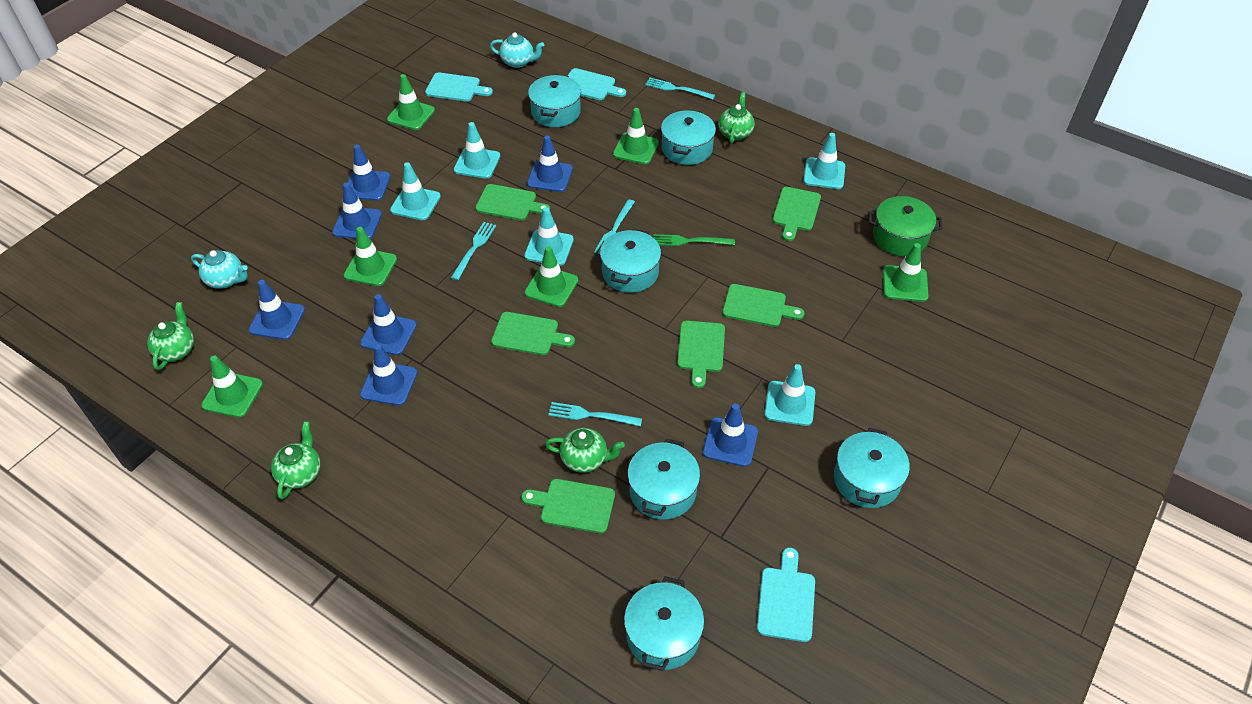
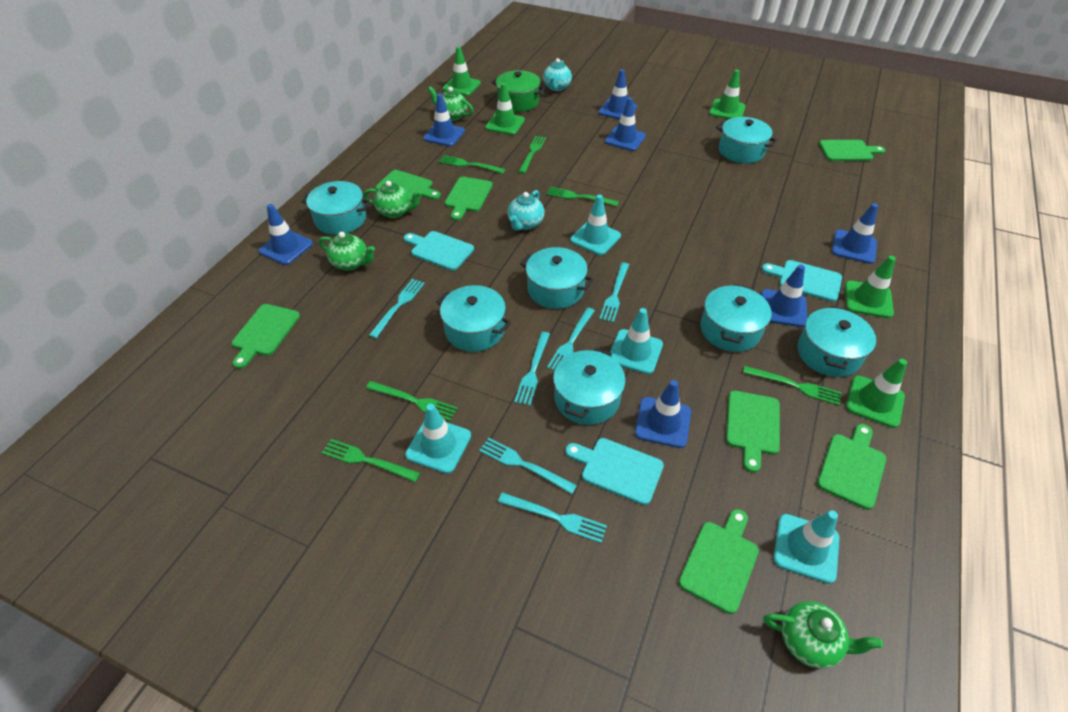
green cutting board: 6 -> 7
green fork: 1 -> 6
green traffic cone: 6 -> 5
turquoise fork: 4 -> 6
turquoise pot: 6 -> 7
turquoise traffic cone: 5 -> 4

